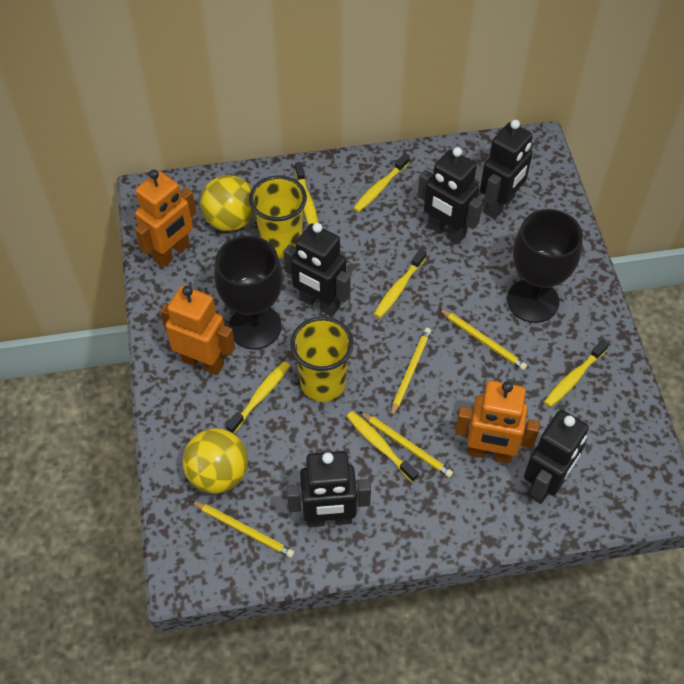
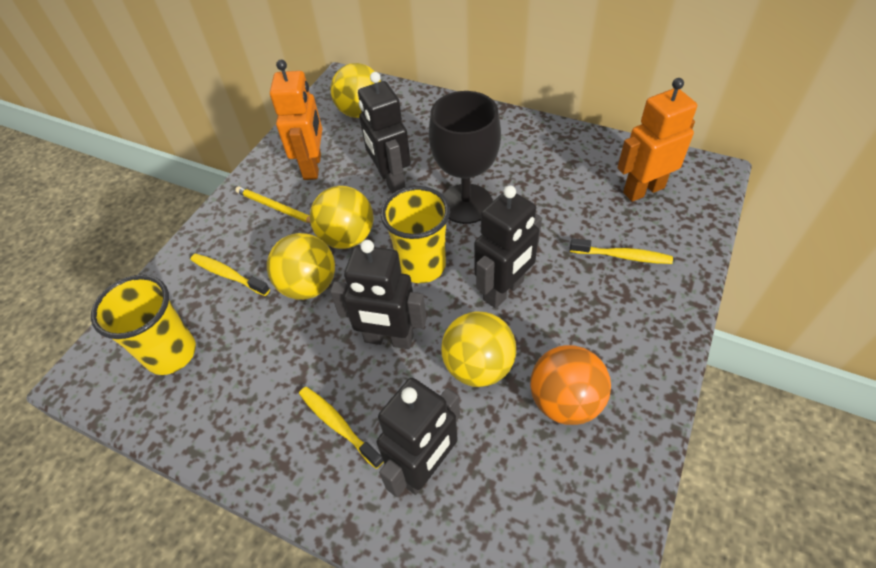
black goblet: 2 -> 1
black robot: 5 -> 4
orange ball: 0 -> 1
orange robot: 3 -> 2
yellow ball: 2 -> 4
yellow pencil: 4 -> 1
yellow toothbrush: 6 -> 3

